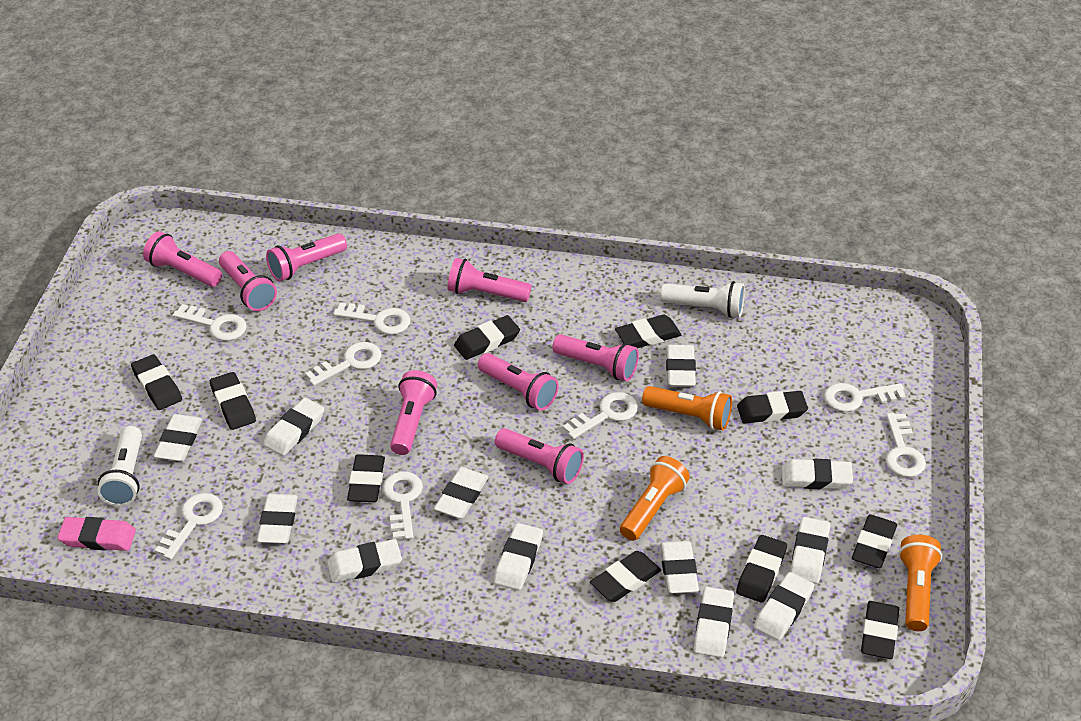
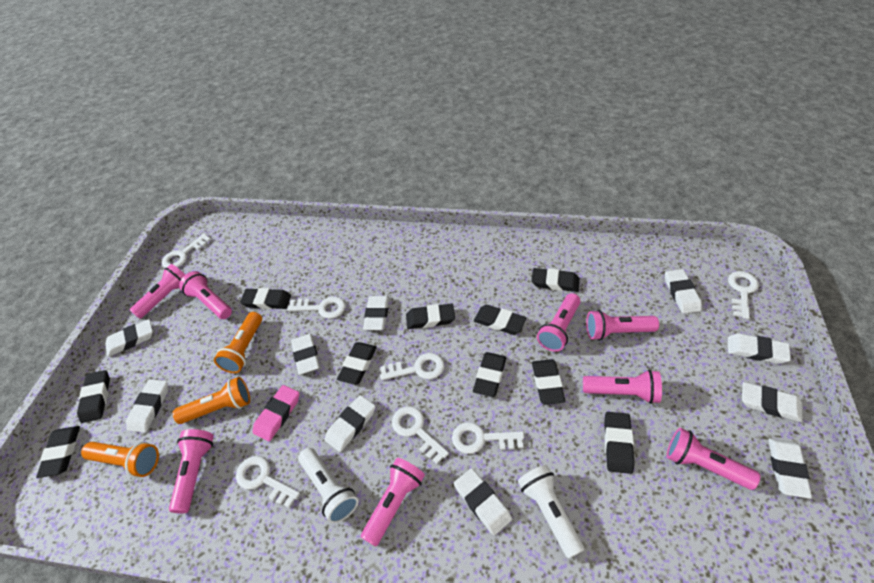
white eraser: 12 -> 10
white key: 8 -> 7

